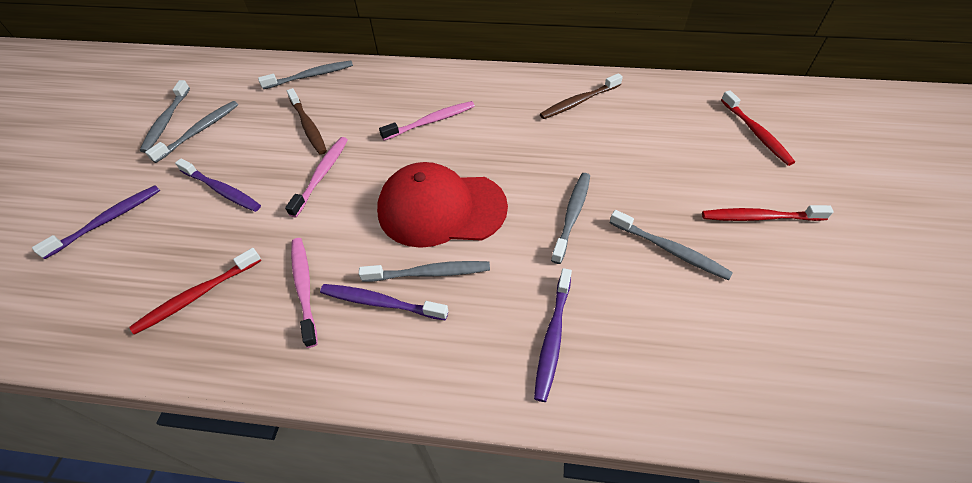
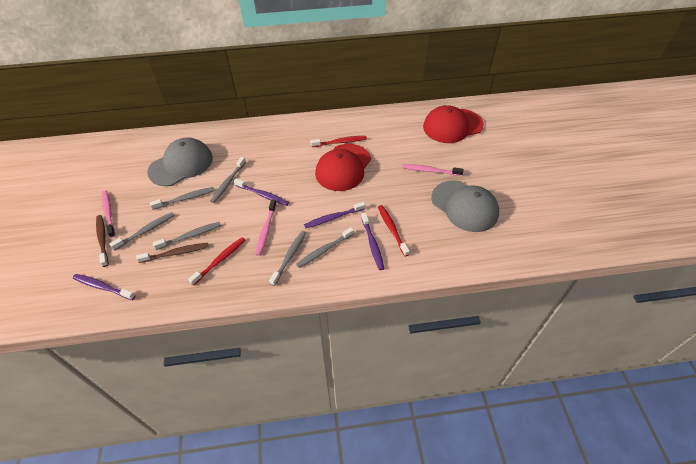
grey cap: 0 -> 2
red cap: 1 -> 2

